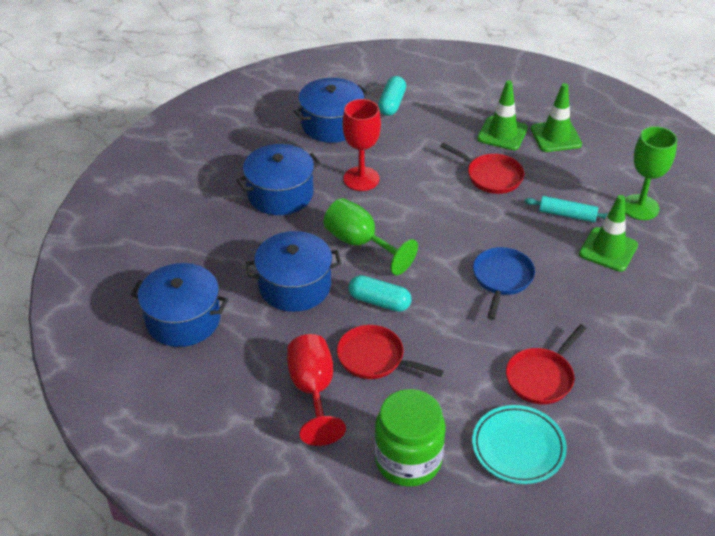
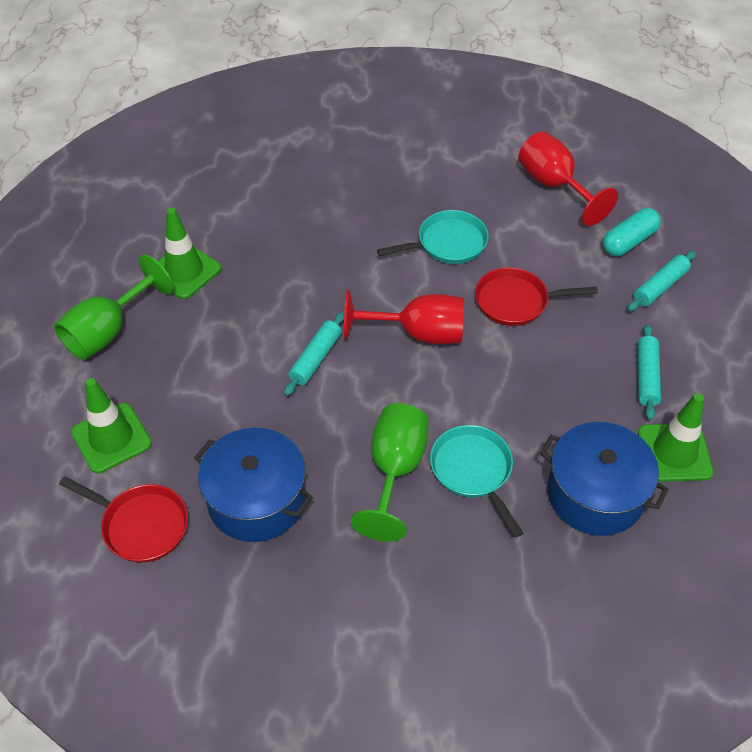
blue pan: 1 -> 0
blue pot: 4 -> 2
green jar: 1 -> 0
red pan: 3 -> 2
turquoise capsule: 2 -> 1
turquoise pan: 0 -> 2
turquoise plate: 1 -> 0
turquoise rolling pin: 1 -> 3

